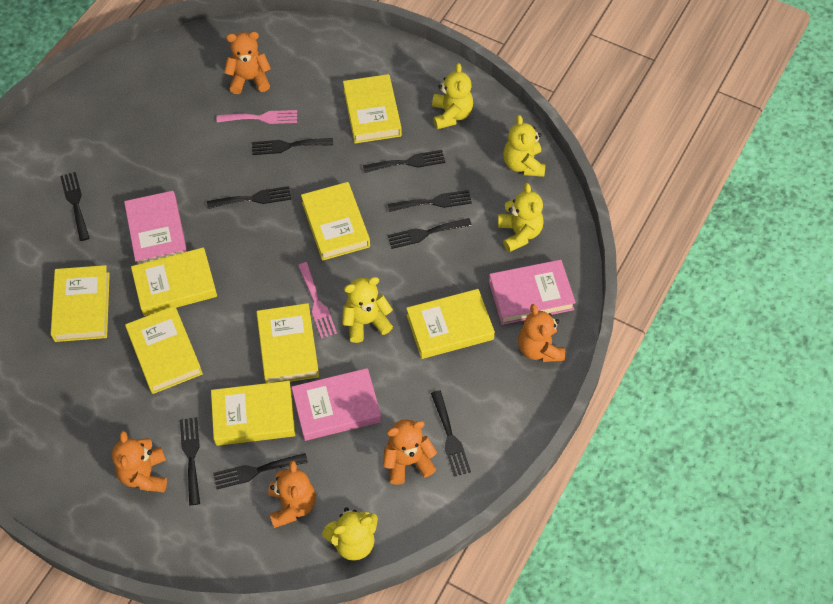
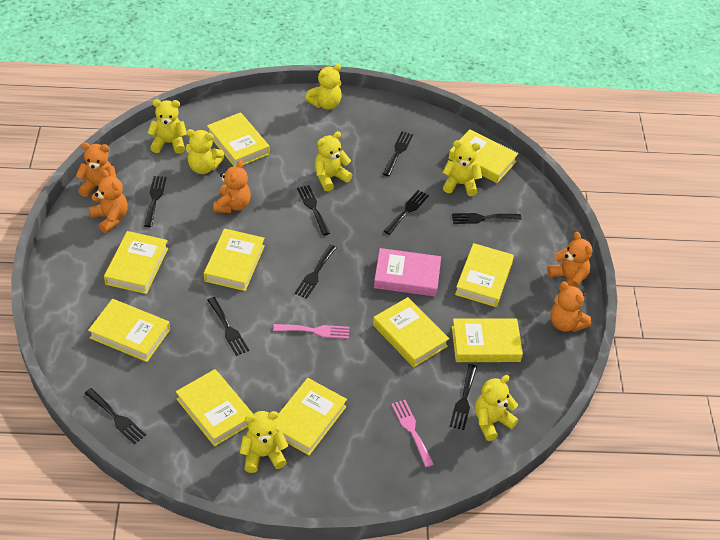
pink book: 3 -> 1
yellow book: 8 -> 10
yellow teddy bear: 5 -> 7

